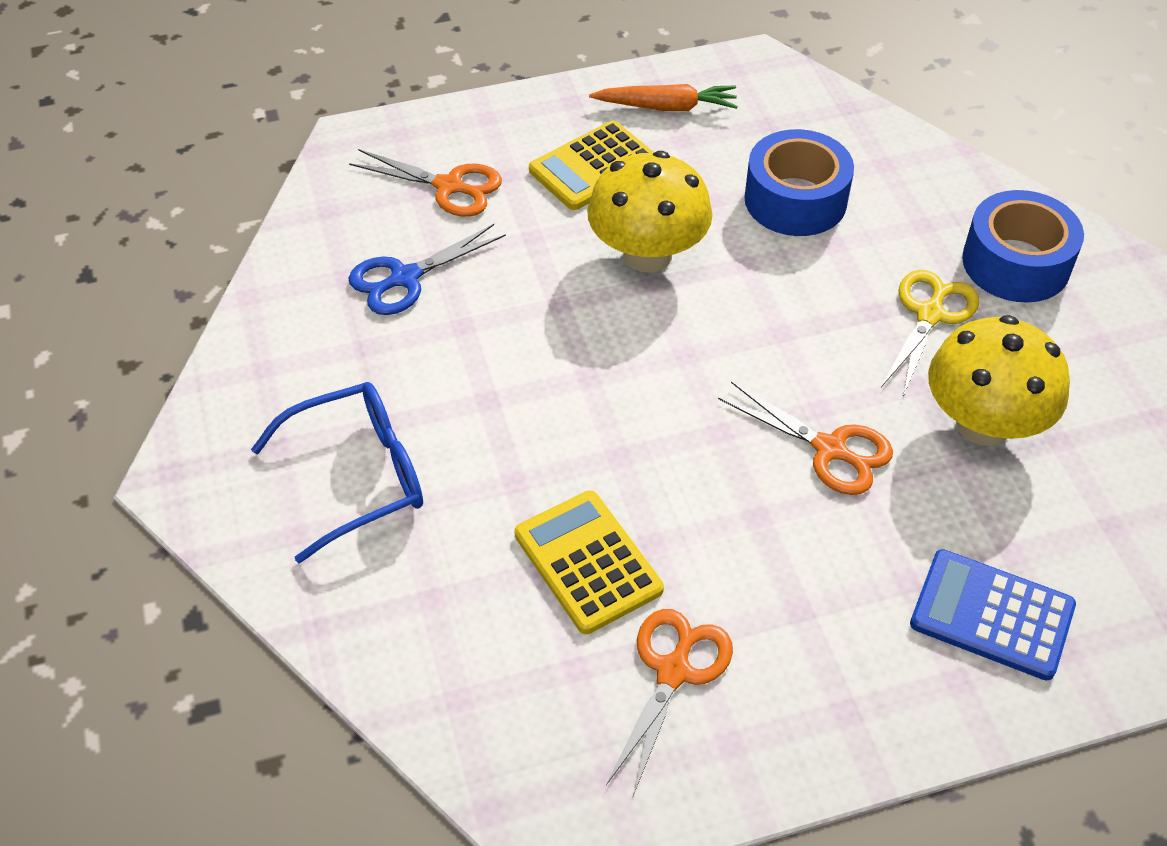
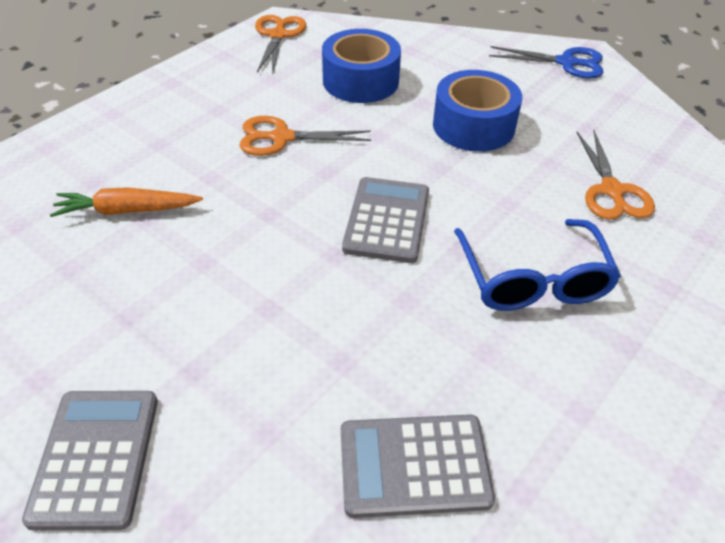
blue calculator: 1 -> 0
grey calculator: 0 -> 3
yellow calculator: 2 -> 0
yellow mushroom: 2 -> 0
yellow scissors: 1 -> 0

